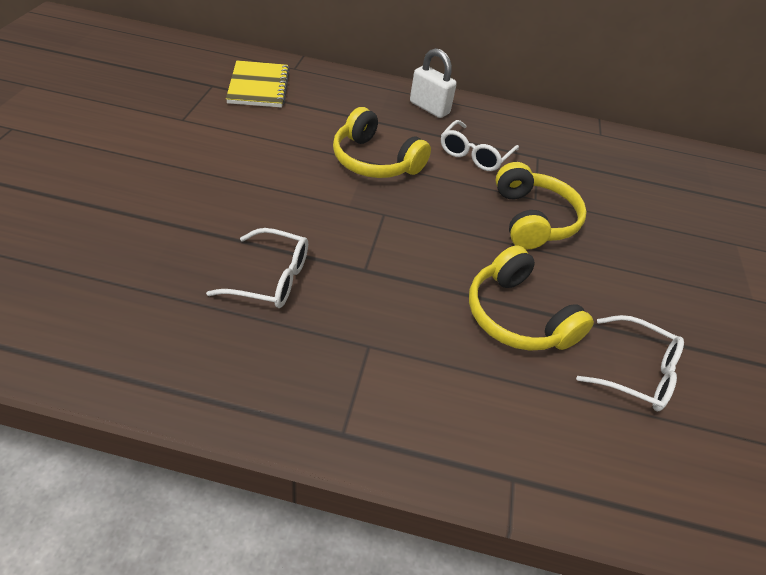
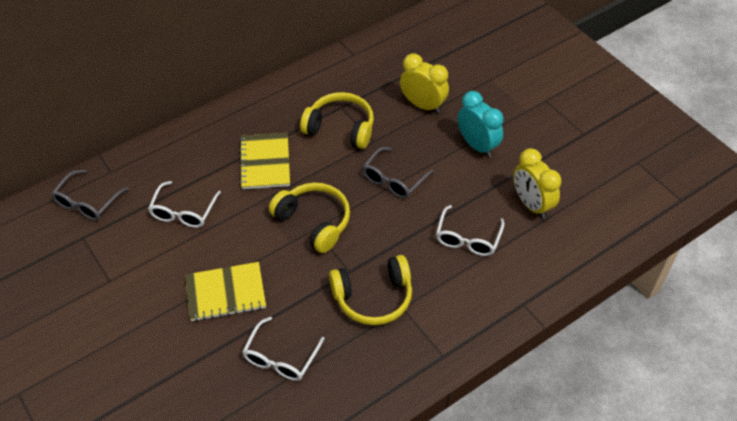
grey glasses: 0 -> 2
turquoise clock: 0 -> 1
white padlock: 1 -> 0
yellow clock: 0 -> 2
yellow notebook: 1 -> 2

